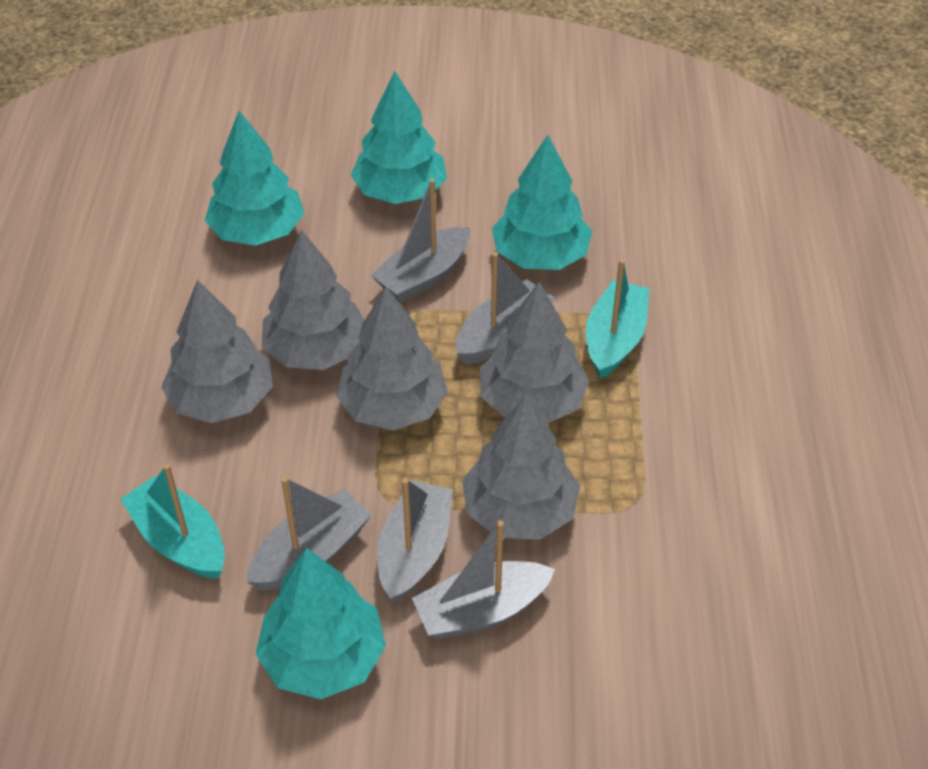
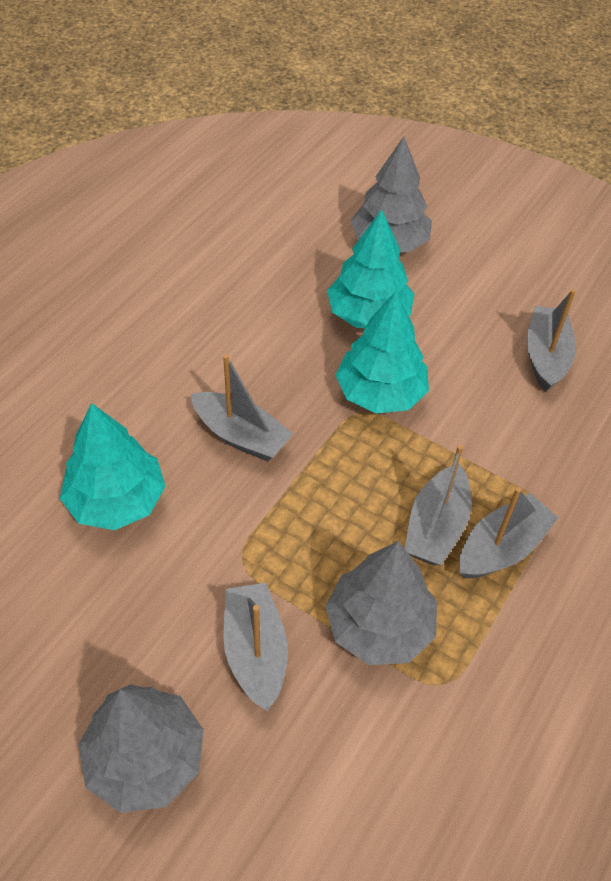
grey tree: 5 -> 3
turquoise boat: 2 -> 0
turquoise tree: 4 -> 3

